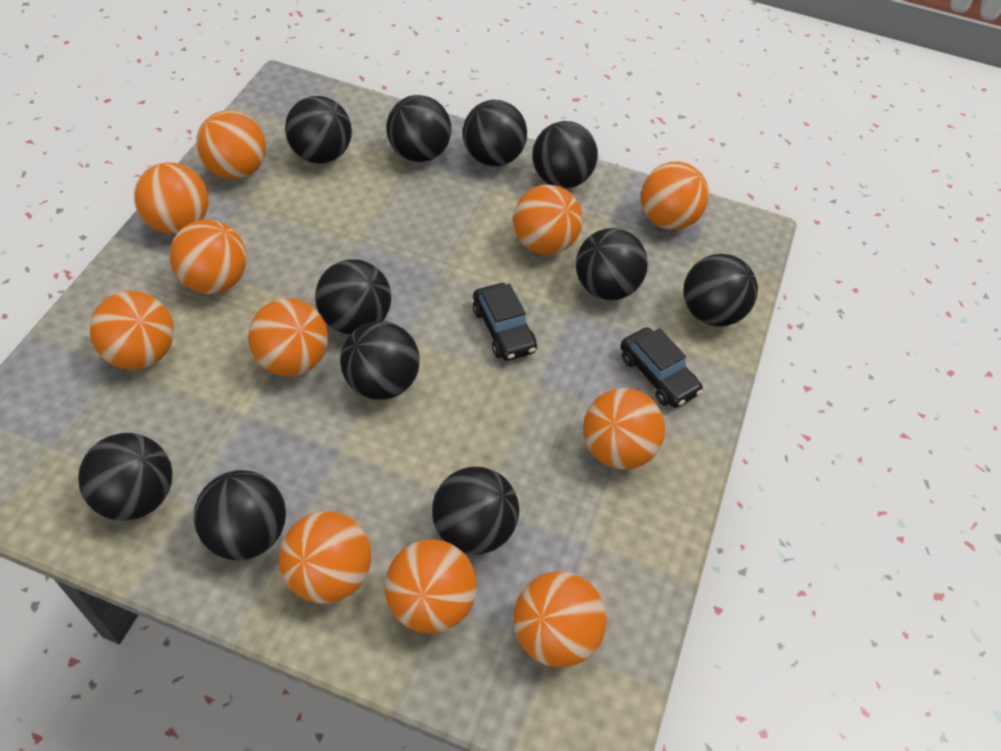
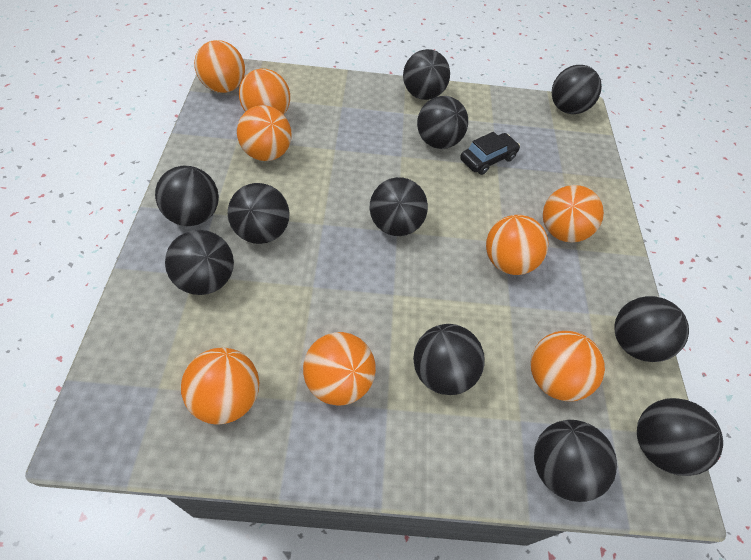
black car: 2 -> 1
orange ball: 11 -> 8

